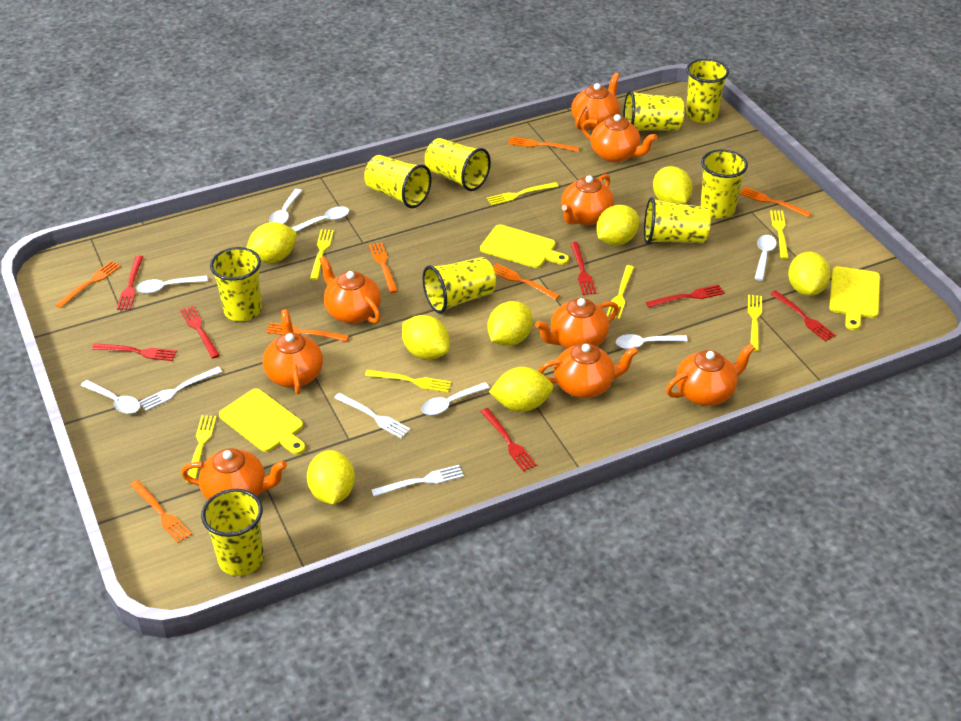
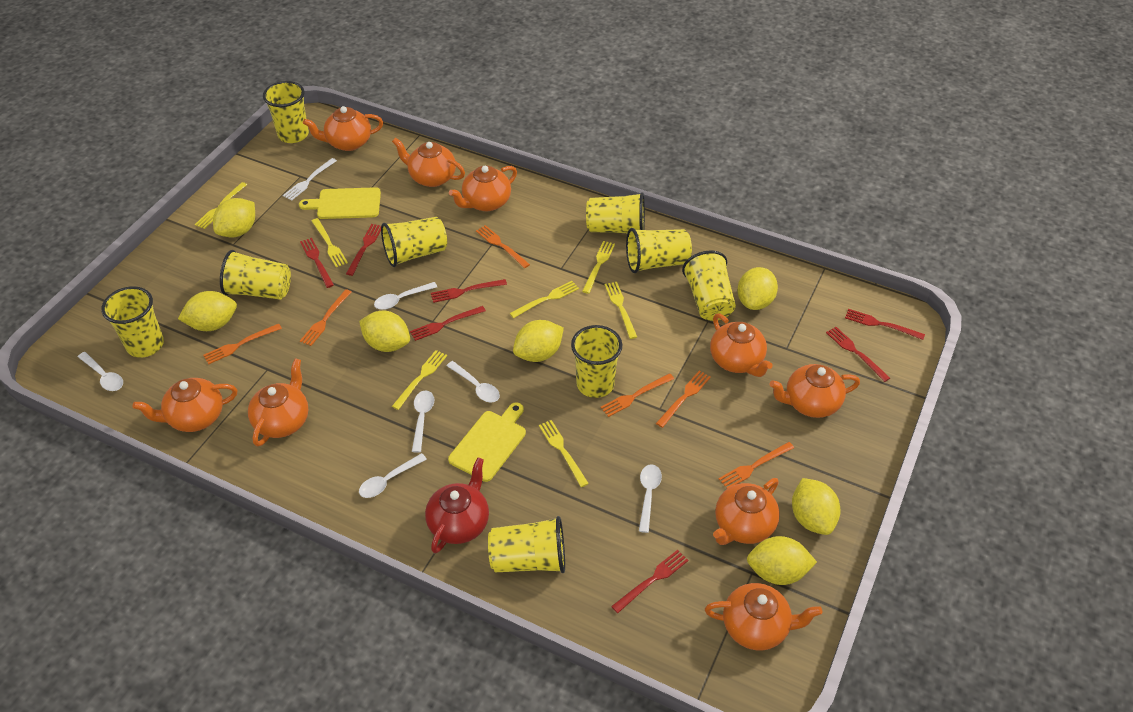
orange fork: 7 -> 6
red teapot: 0 -> 1
white fork: 3 -> 1
white spoon: 7 -> 6
yellow cutting board: 3 -> 2
yellow lemon: 8 -> 7

